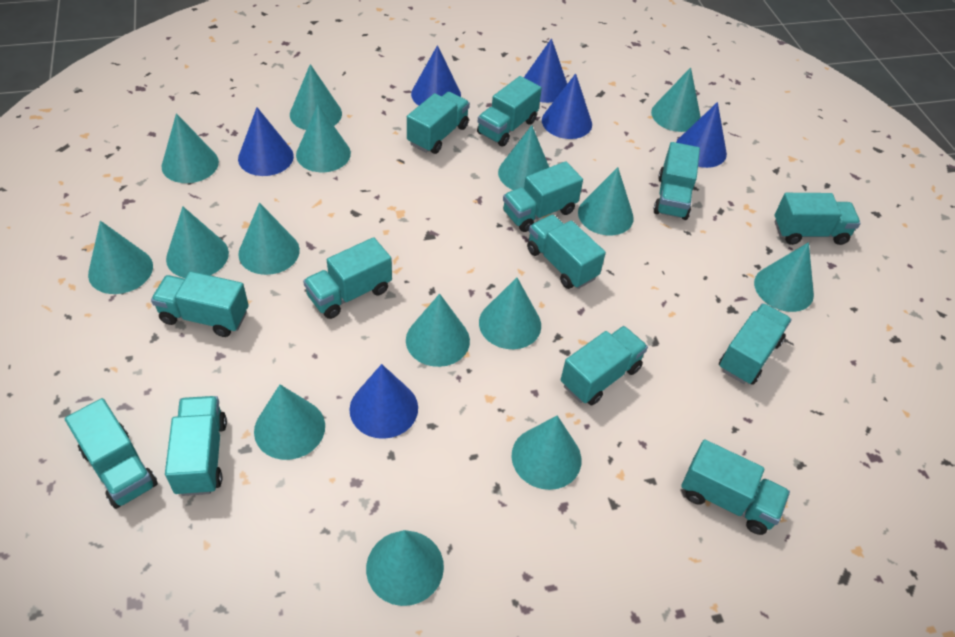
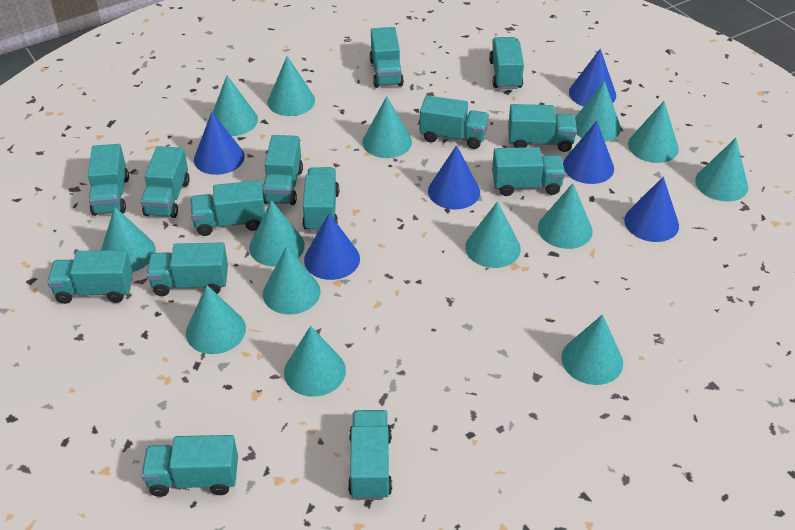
turquoise cone: 15 -> 14
turquoise truck: 13 -> 14

